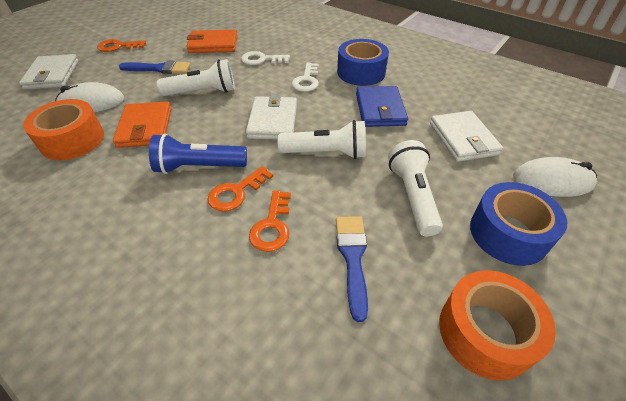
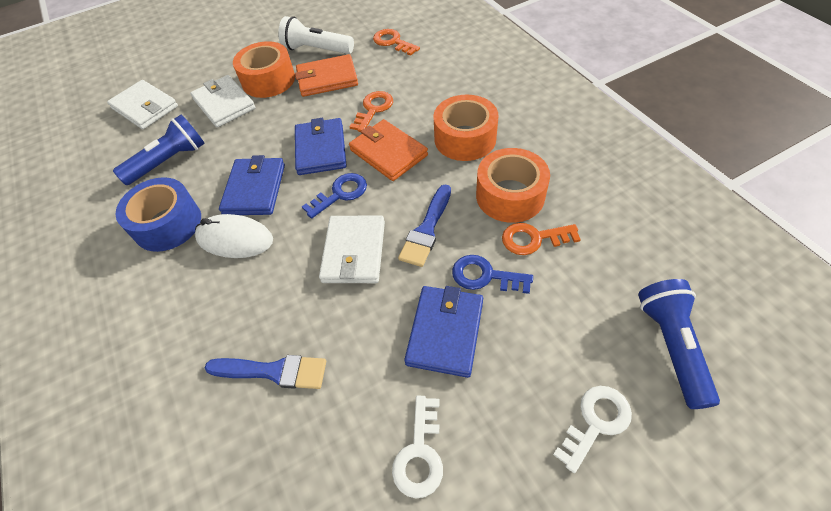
blue flashlight: 1 -> 2
blue key: 0 -> 2
blue tape: 2 -> 1
blue wallet: 1 -> 3
orange tape: 2 -> 3
white flashlight: 3 -> 1
white mouse: 2 -> 1

